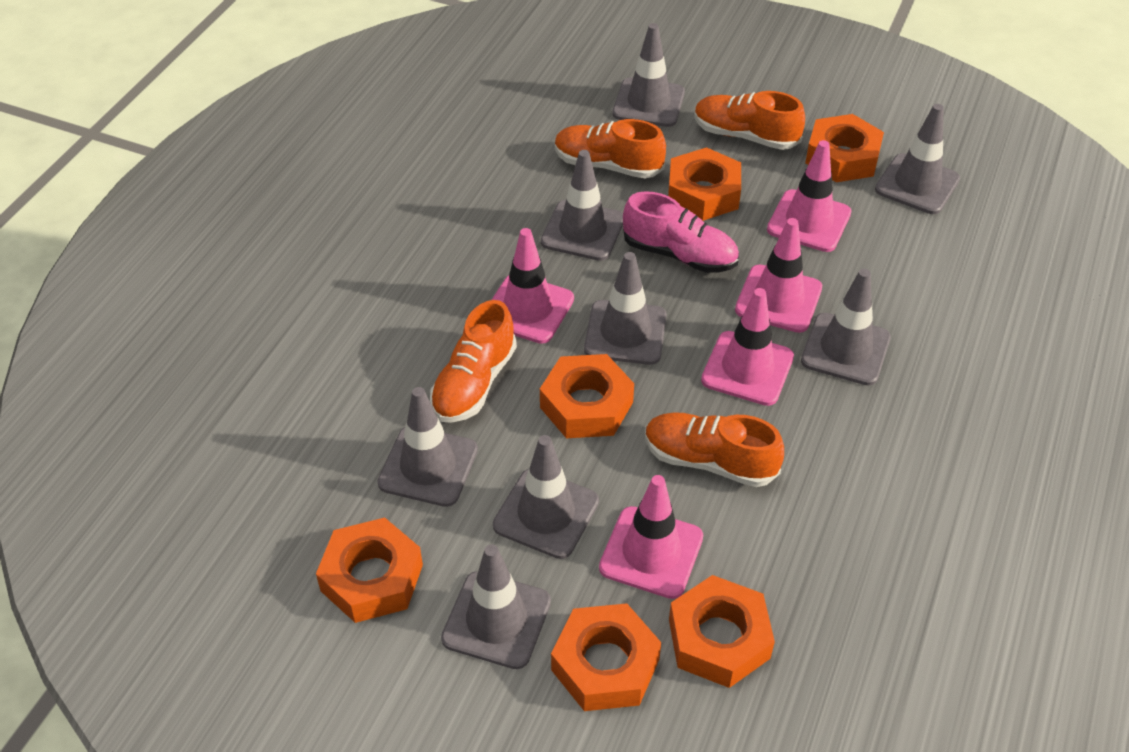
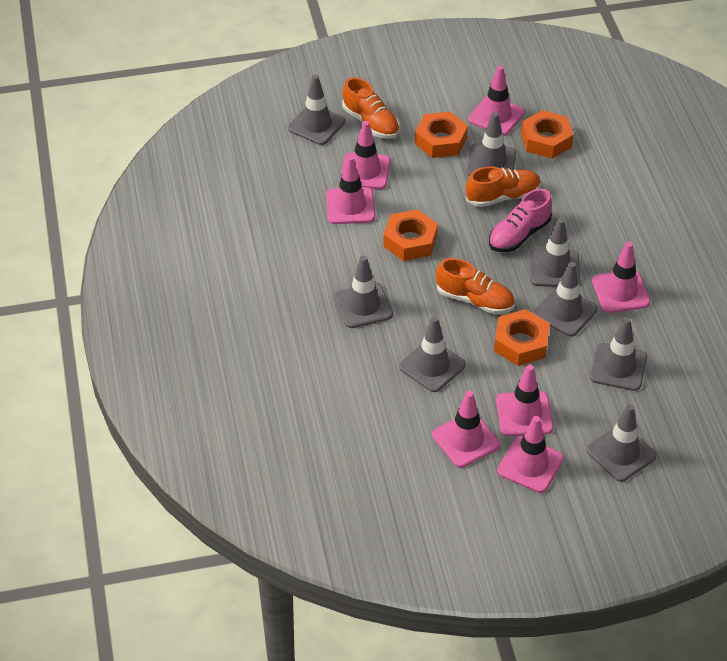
orange nut: 6 -> 4
orange shoe: 4 -> 3
pink traffic cone: 5 -> 7

